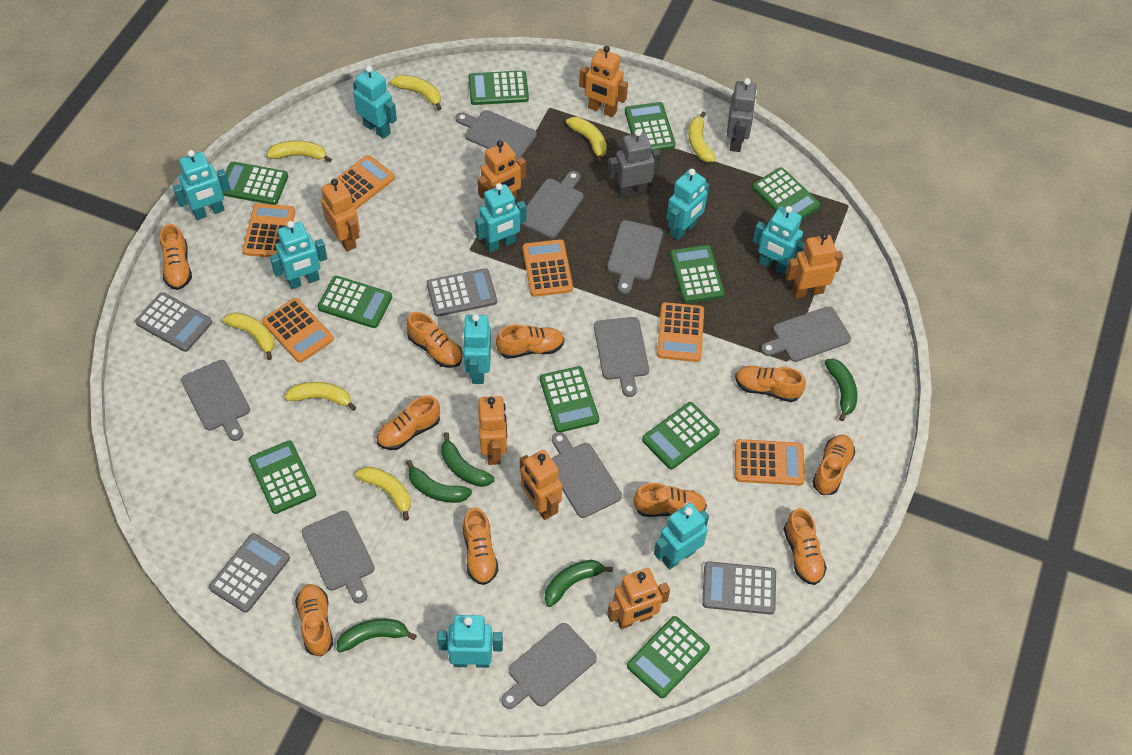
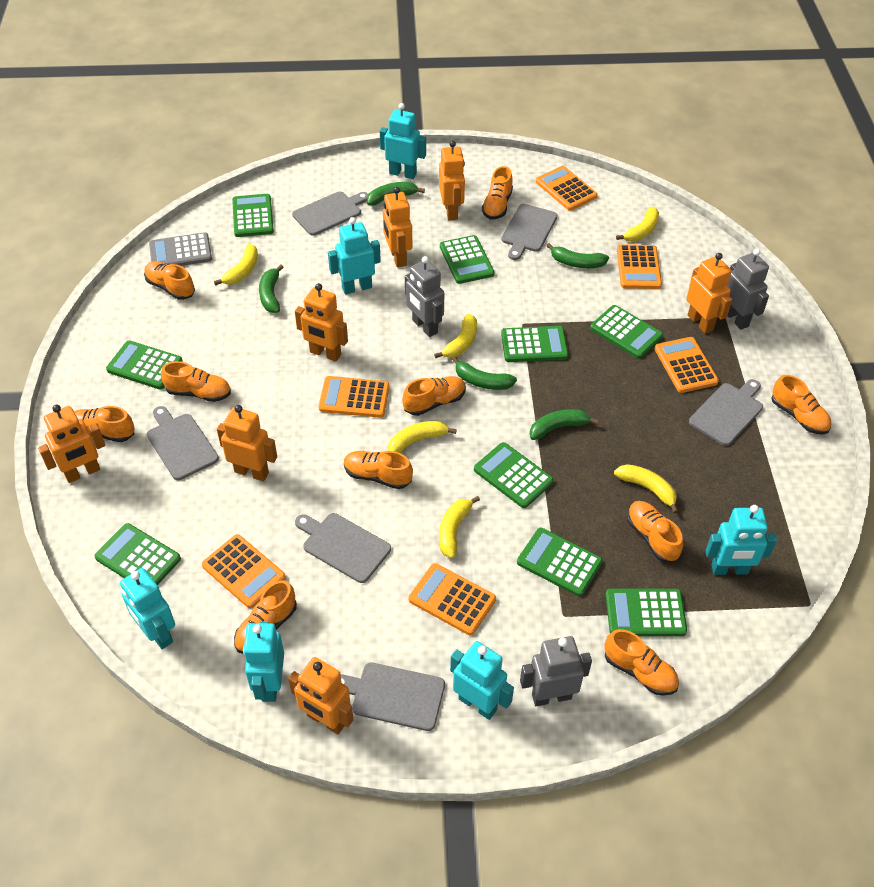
green calculator: 10 -> 9
grey calculator: 4 -> 1
grey cutting board: 9 -> 6
grey robot: 2 -> 3
turquoise robot: 9 -> 6
yellow banana: 7 -> 6

